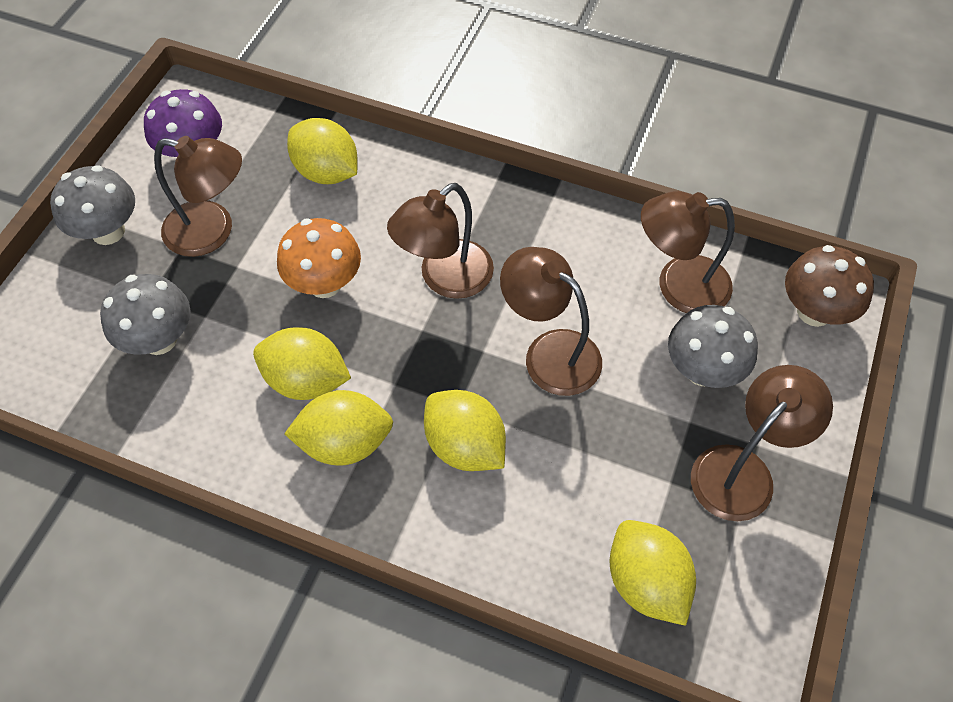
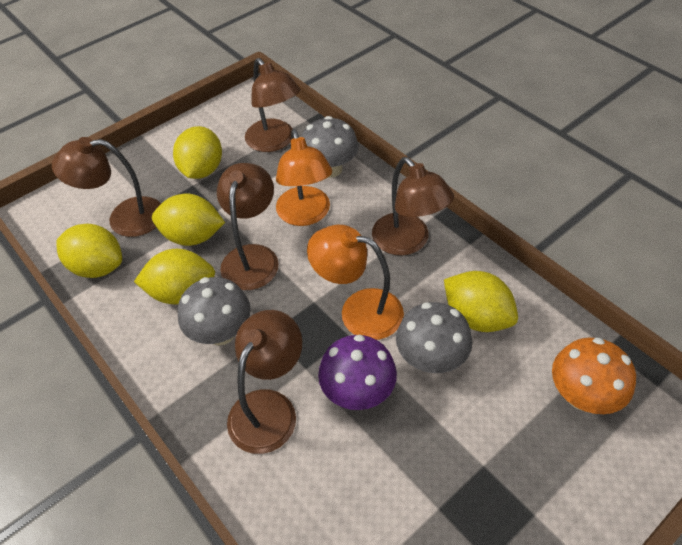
brown mushroom: 1 -> 0
orange lamp: 0 -> 2

